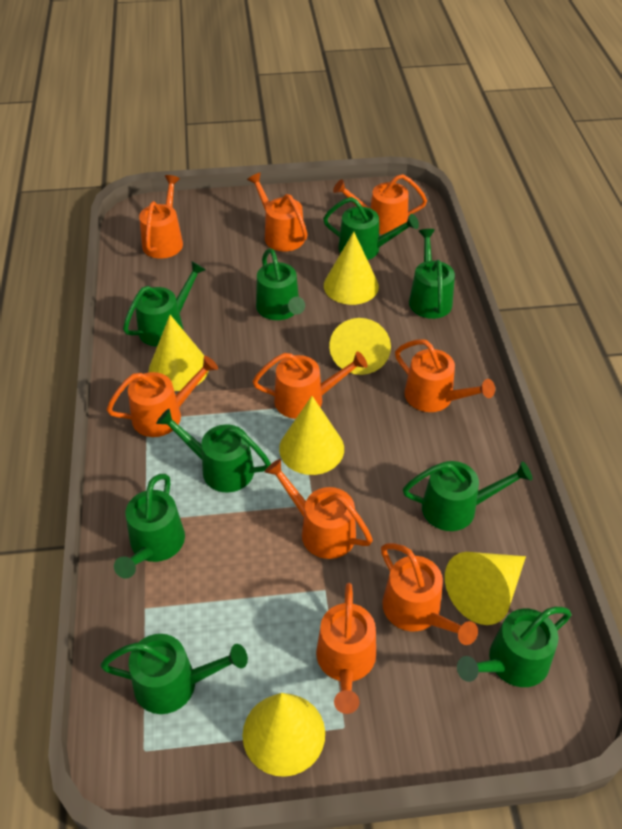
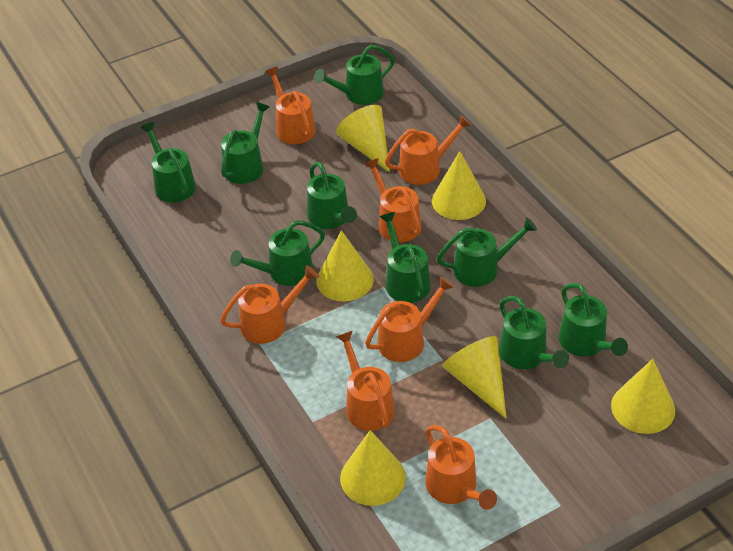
orange watering can: 9 -> 7

